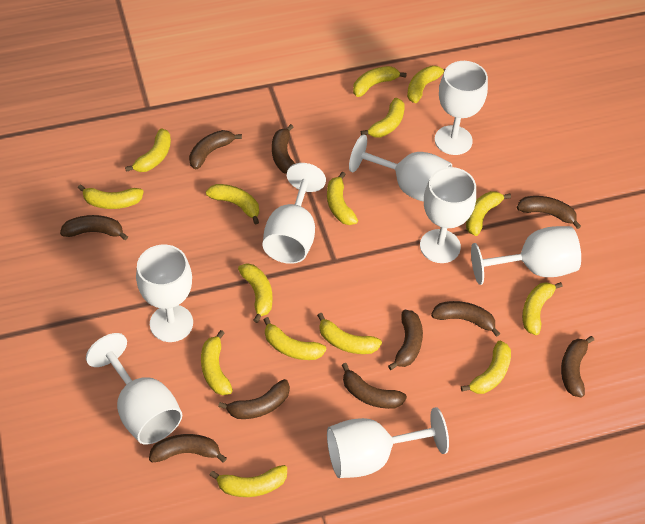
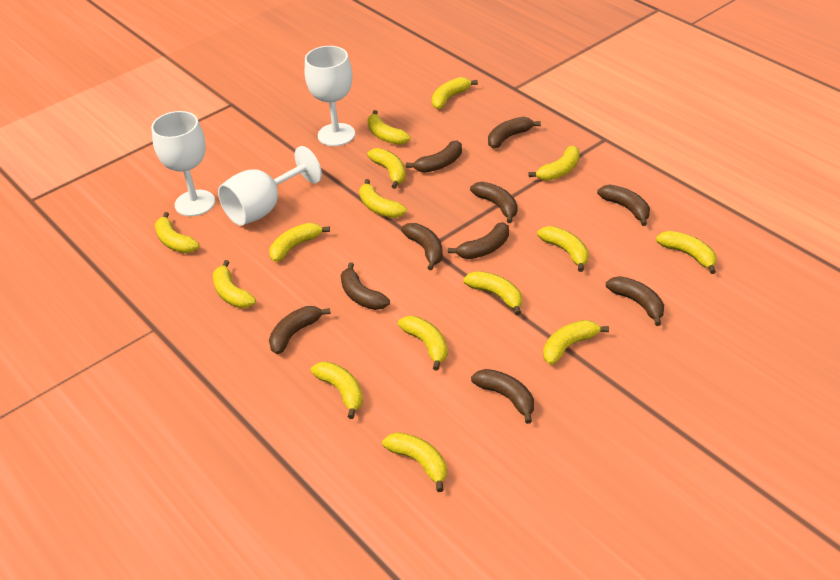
white goblet: 8 -> 3

